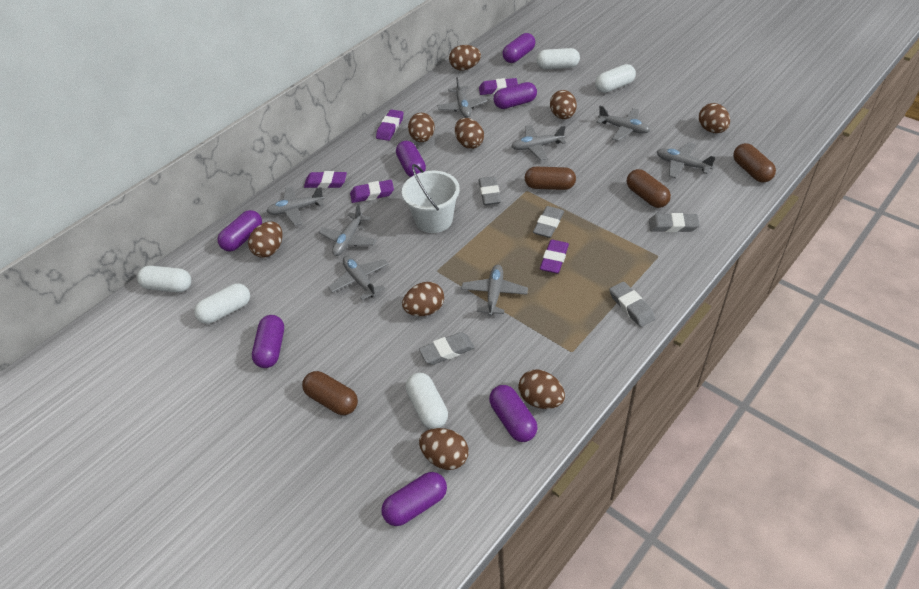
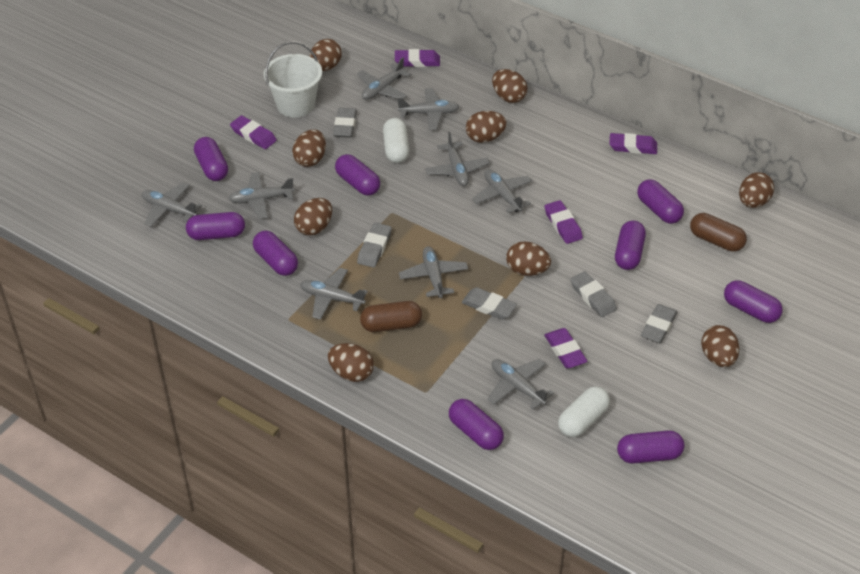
brown capsule: 4 -> 2
grey plane: 8 -> 9
purple capsule: 7 -> 9
white capsule: 5 -> 2

